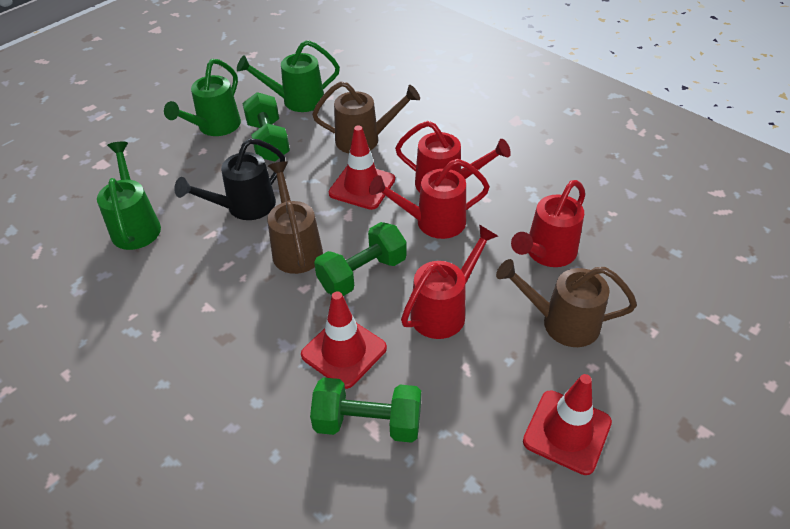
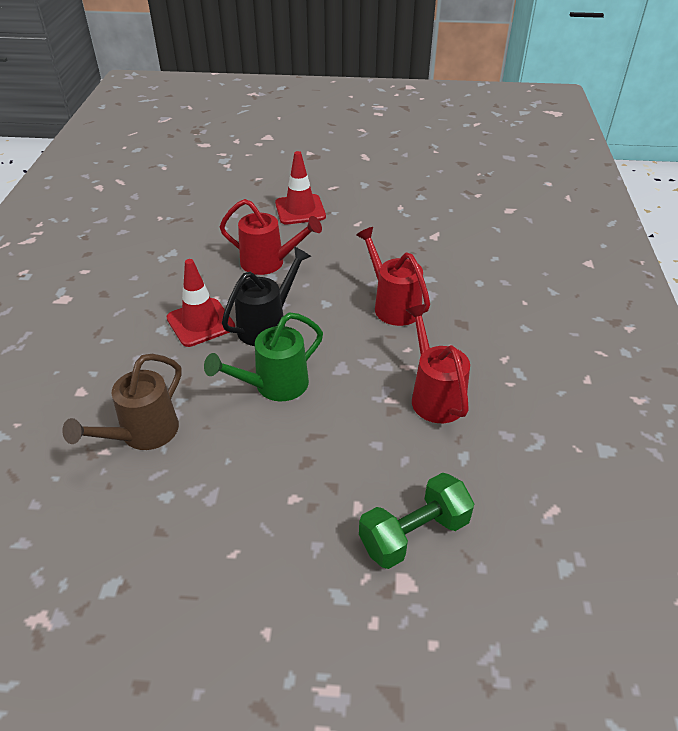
brown watering can: 3 -> 1
green dumbbell: 3 -> 1
green watering can: 3 -> 1
red traffic cone: 3 -> 2
red watering can: 4 -> 3

